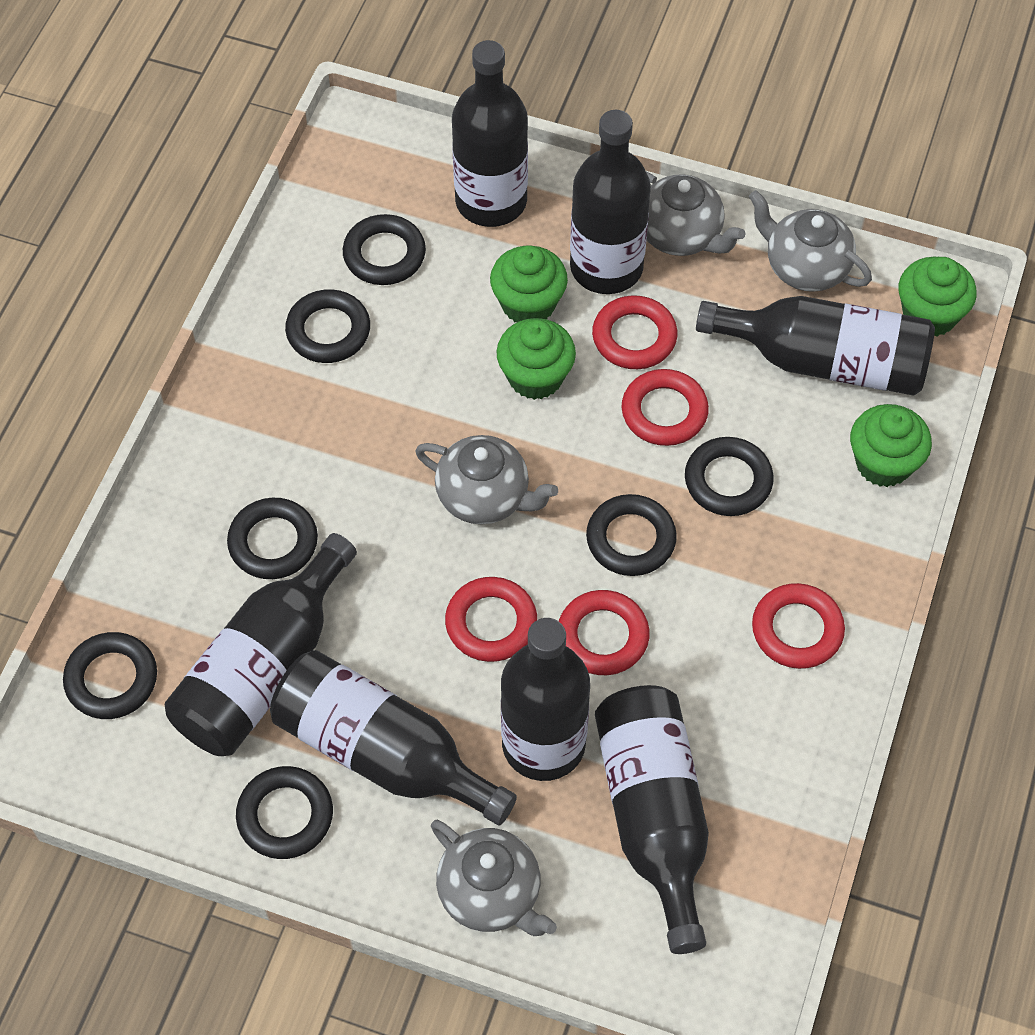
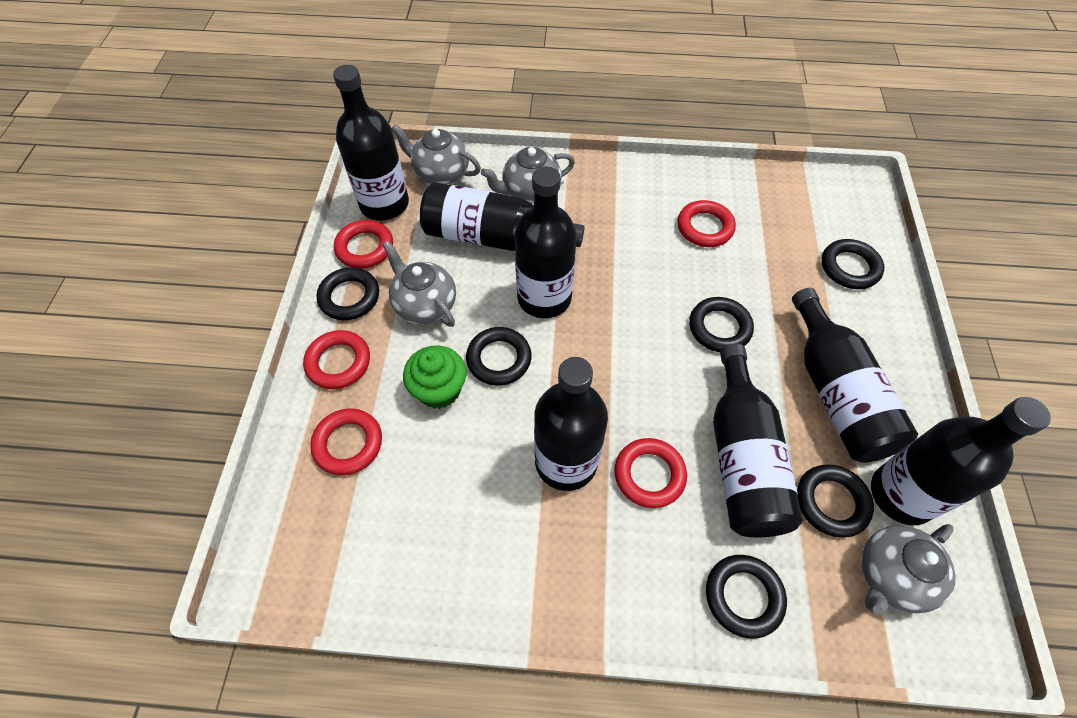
black ring: 7 -> 6
green cupcake: 4 -> 1

